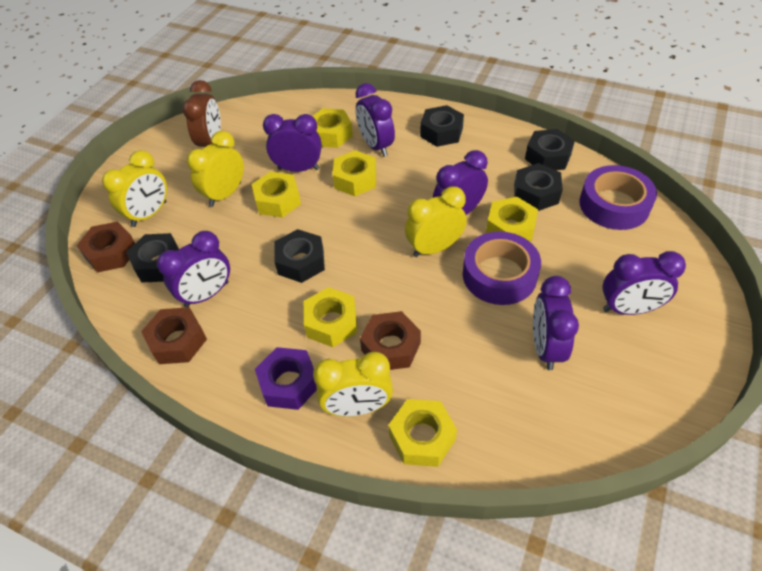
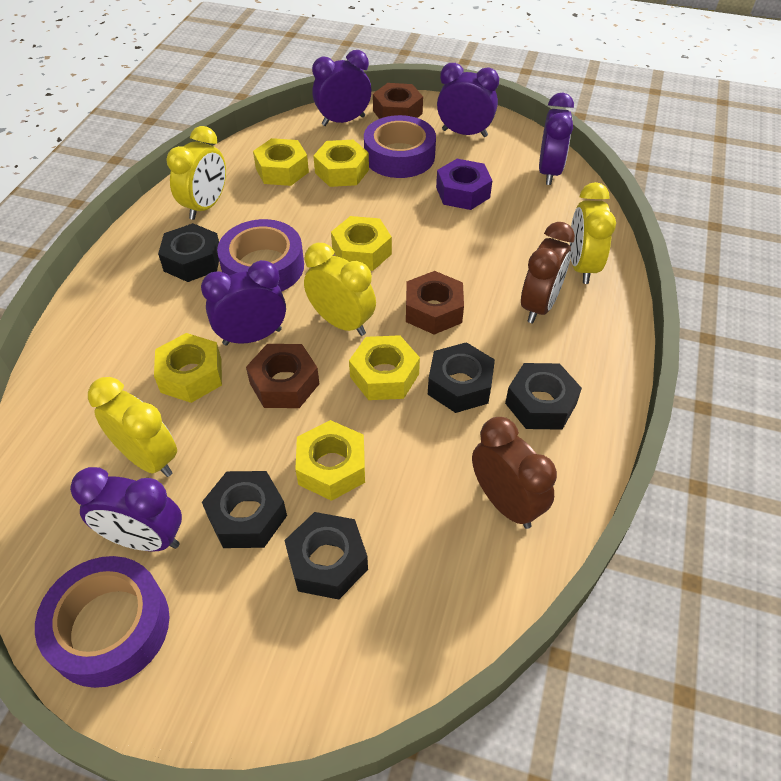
brown clock: 1 -> 2
purple clock: 6 -> 5
purple tape: 2 -> 3

